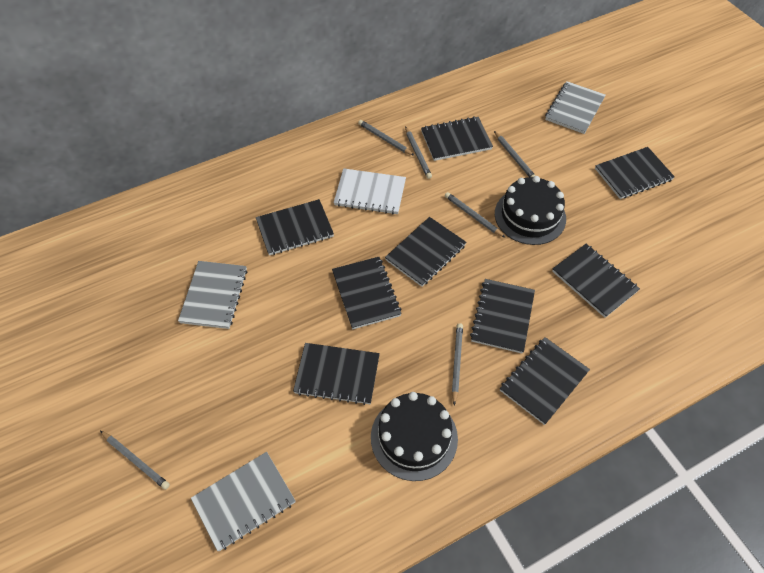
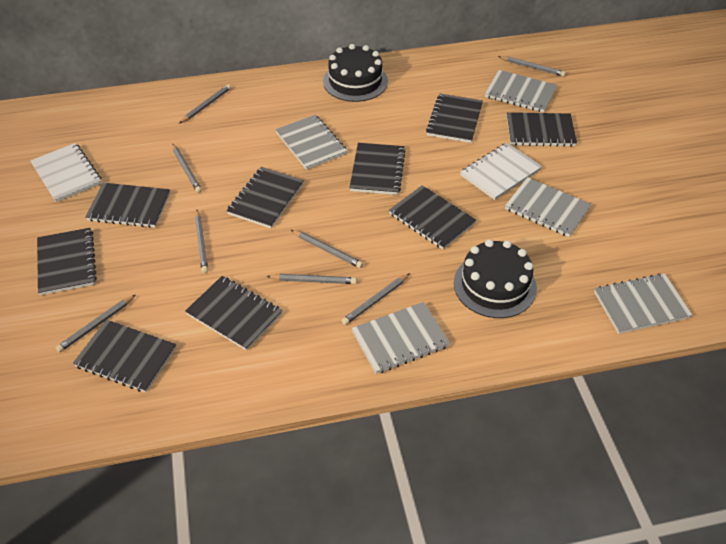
grey notebook: 3 -> 5
grey pencil: 6 -> 8
white notebook: 1 -> 2

